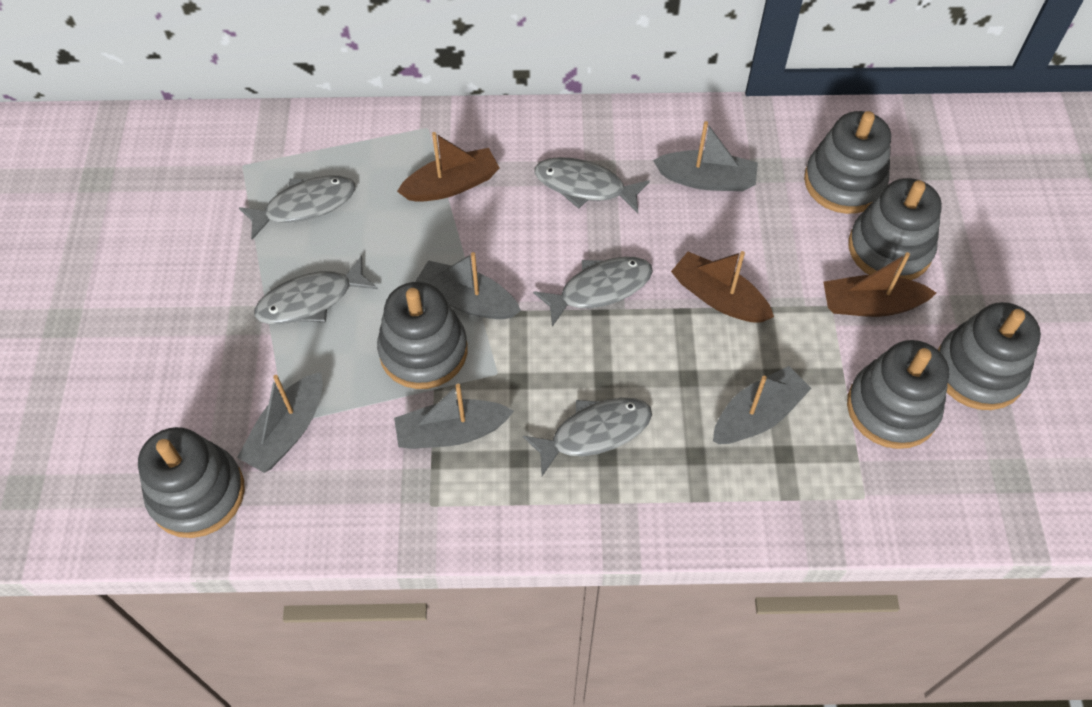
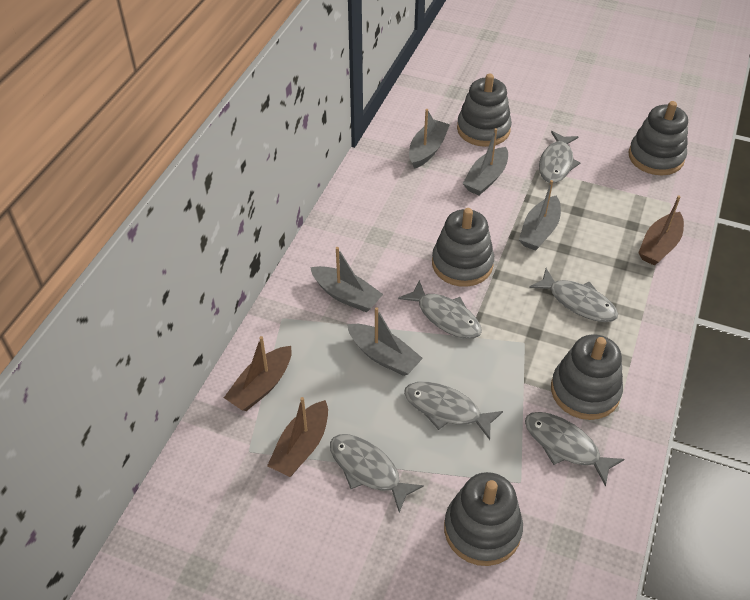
grey fish: 5 -> 6
grey stacking toy: 6 -> 5

